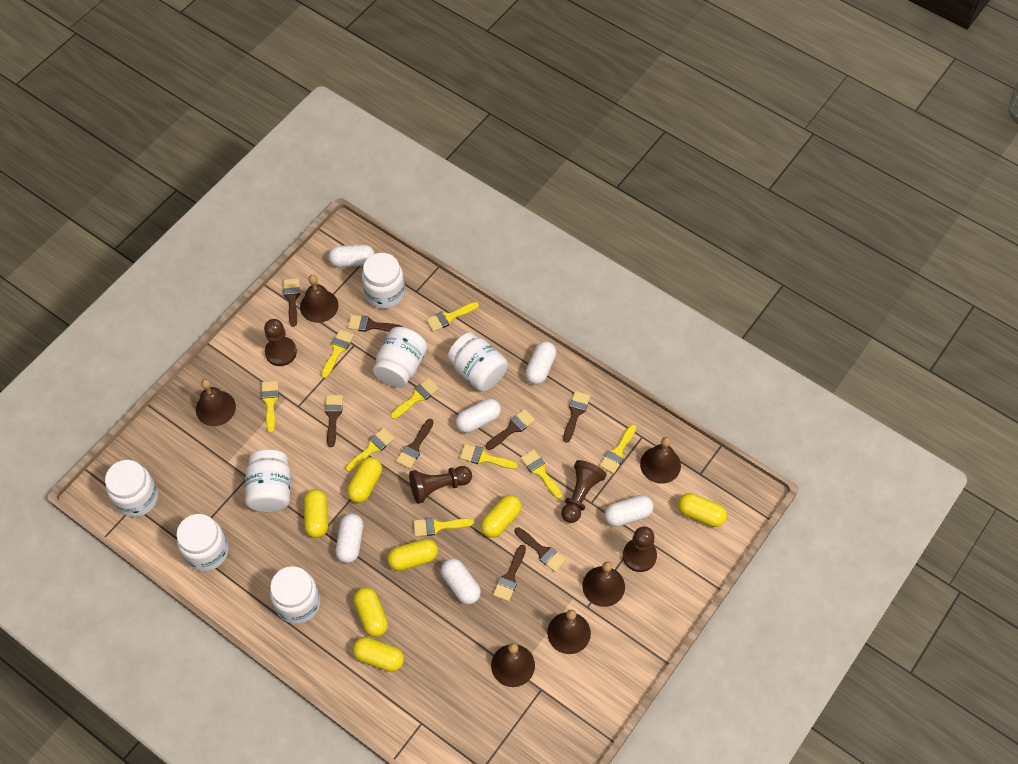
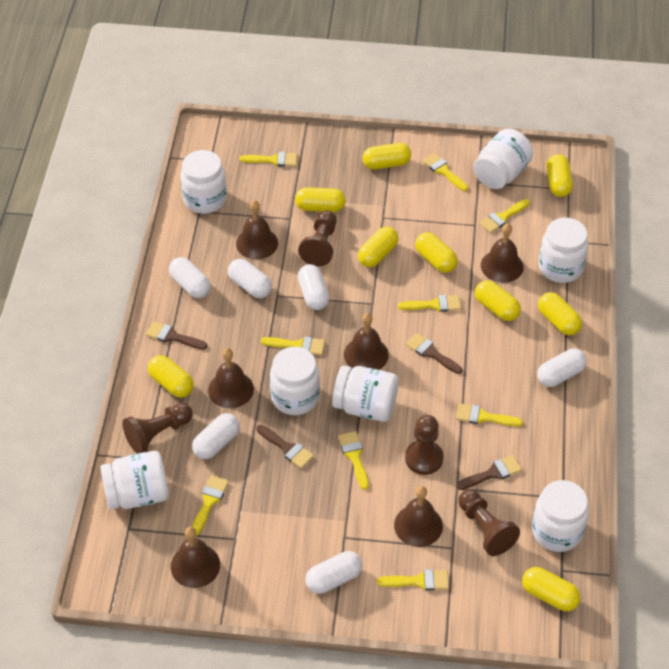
brown brush: 8 -> 4
yellow capsule: 7 -> 9

